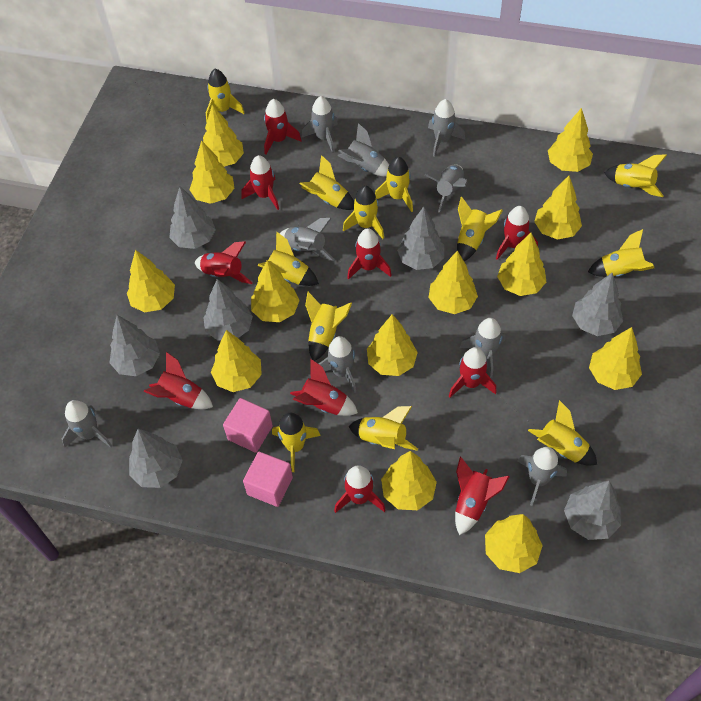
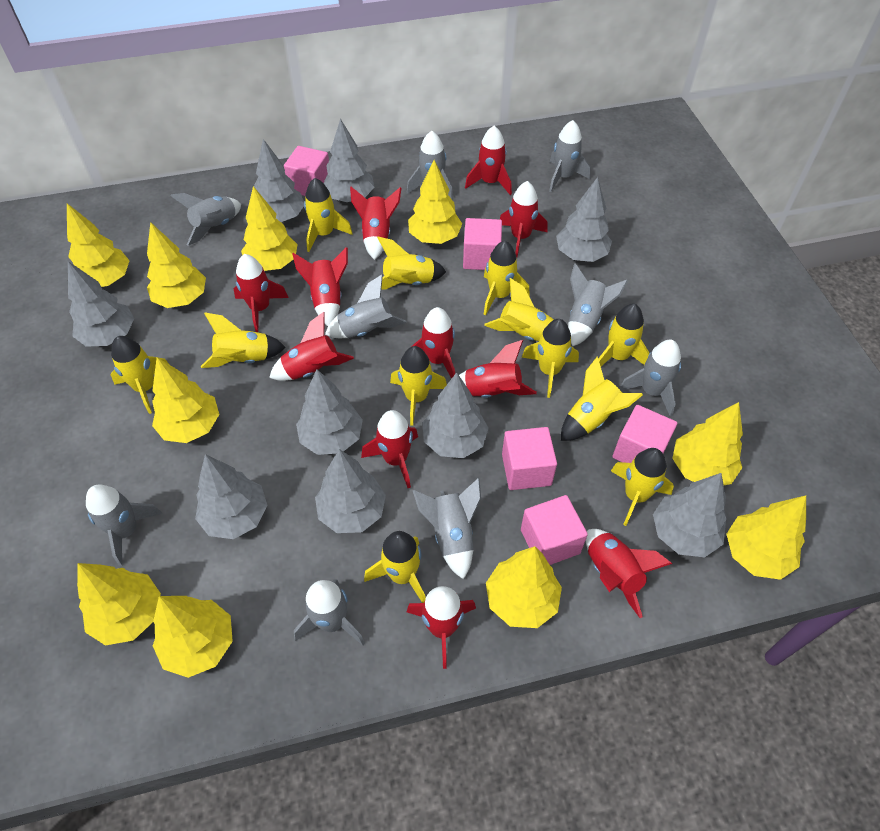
grey tree: 7 -> 9
pink cube: 2 -> 5
red rocket: 10 -> 11
yellow tree: 13 -> 10

